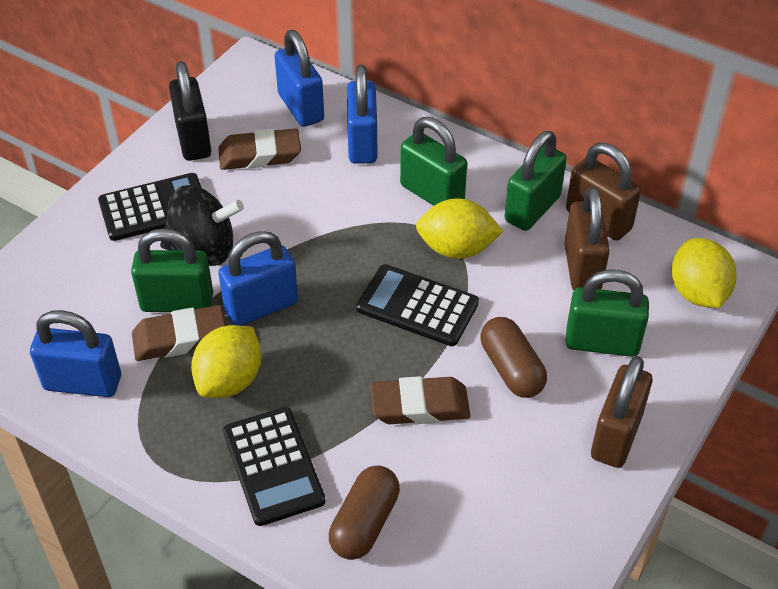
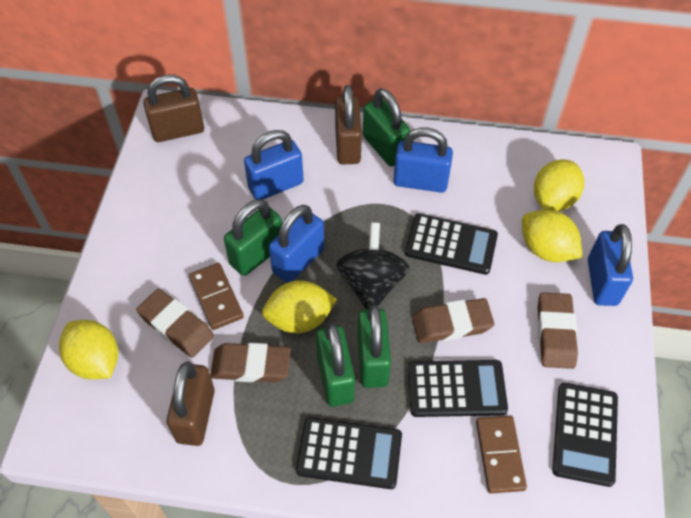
black calculator: 3 -> 4
black padlock: 1 -> 0
brown capsule: 2 -> 0
brown domino: 0 -> 2
brown eraser: 3 -> 4
yellow lemon: 3 -> 4

